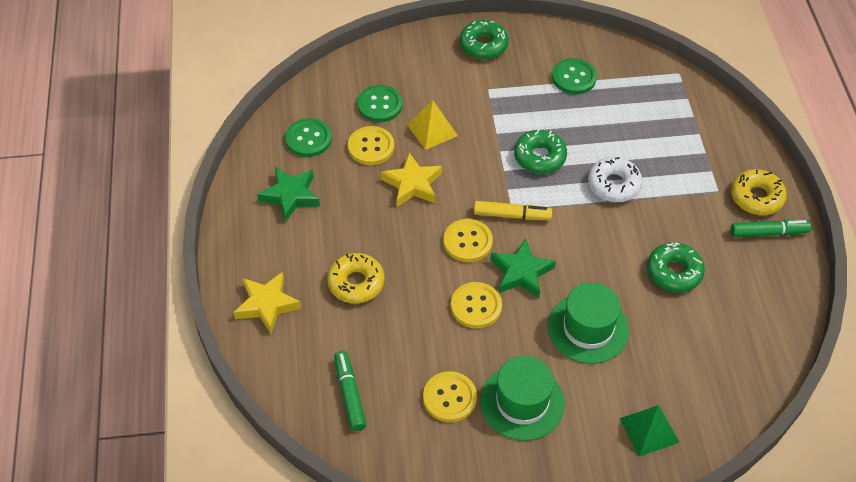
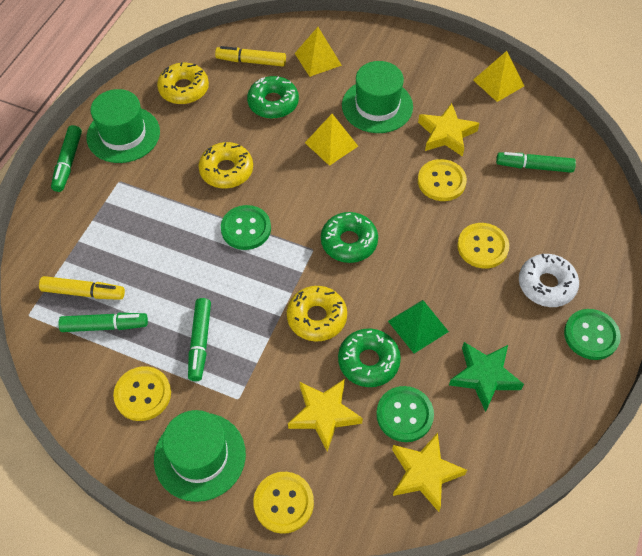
green hat: 2 -> 3
green marker: 2 -> 4
green star: 2 -> 1
yellow donut: 2 -> 3
yellow marker: 1 -> 2
yellow pyramid: 1 -> 3
yellow star: 2 -> 3

